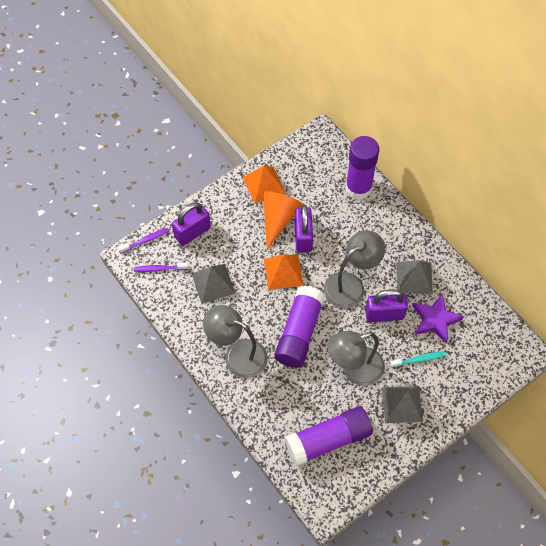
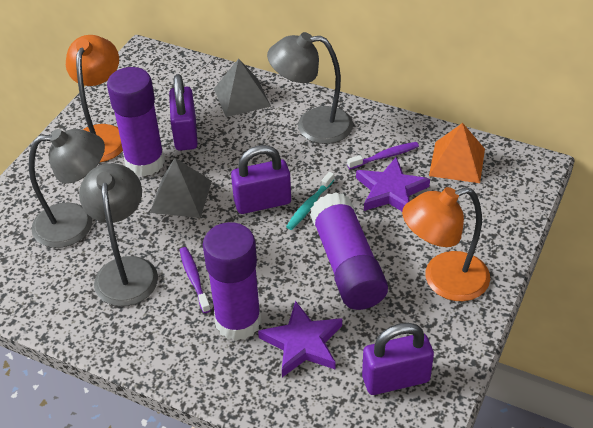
grey pyramid: 3 -> 2
orange cone: 1 -> 0
orange lamp: 0 -> 2
orange pyramid: 2 -> 1
purple star: 1 -> 2

